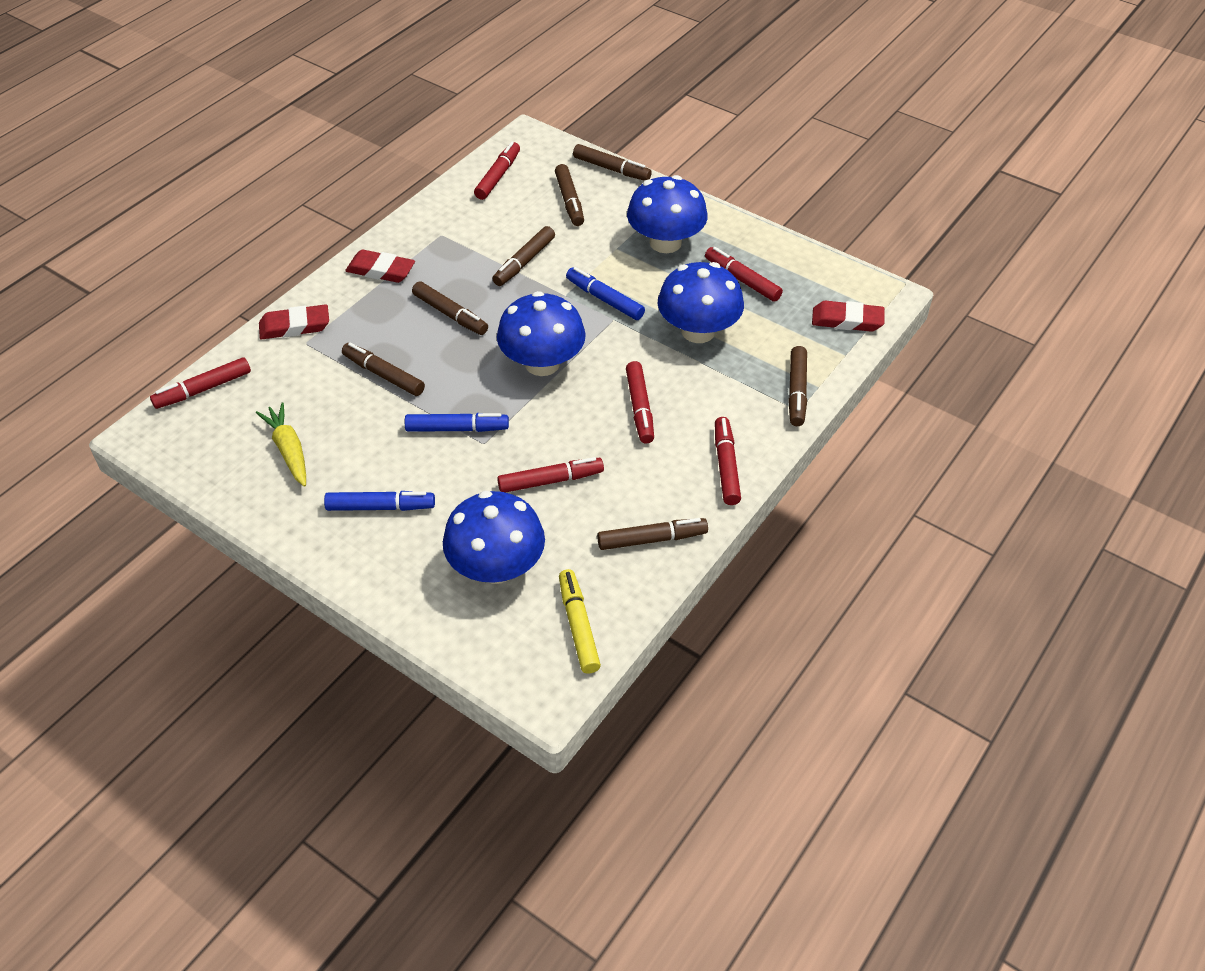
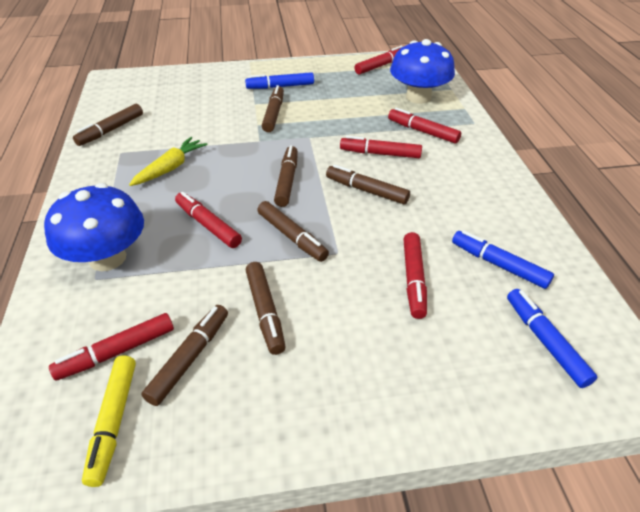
blue mushroom: 4 -> 2
red eraser: 3 -> 0

